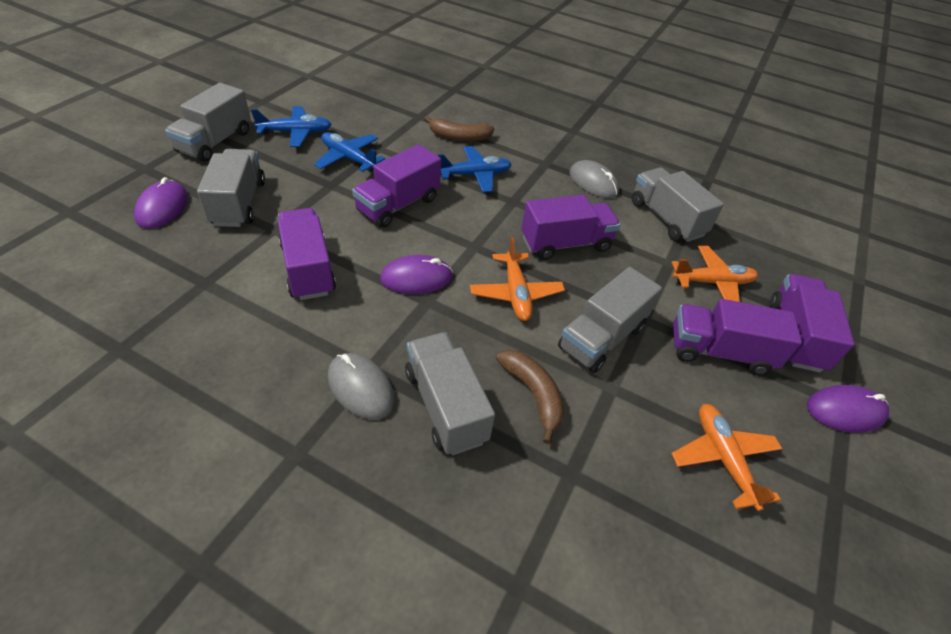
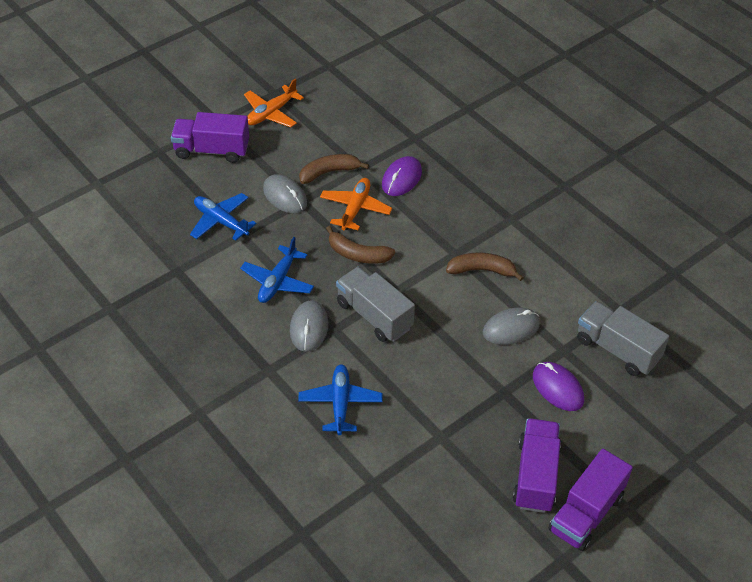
brown banana: 2 -> 3
grey mouse: 2 -> 3
grey truck: 5 -> 2
orange plane: 3 -> 2
purple mouse: 3 -> 2
purple truck: 5 -> 3

